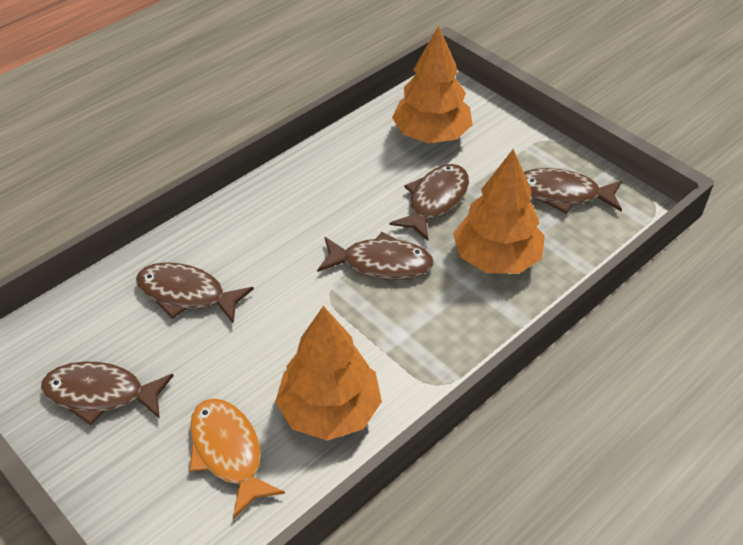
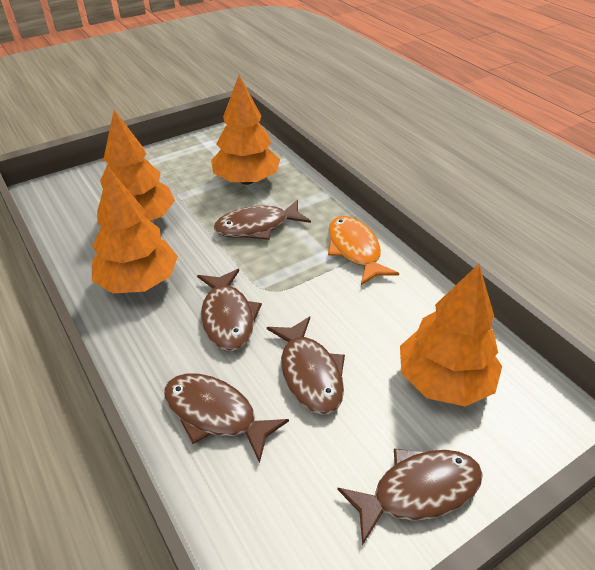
orange tree: 3 -> 4

